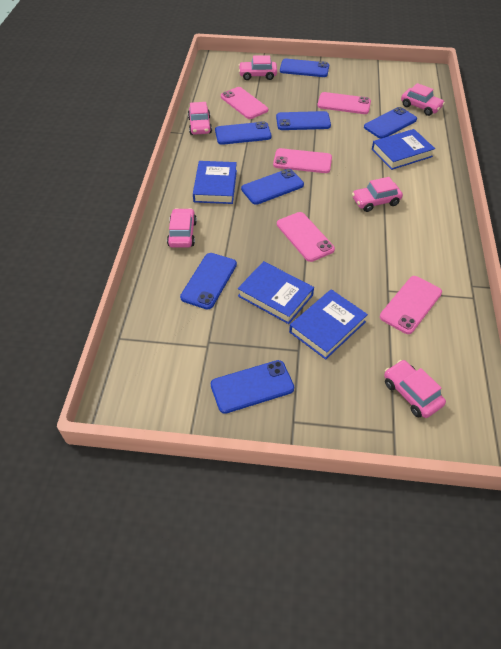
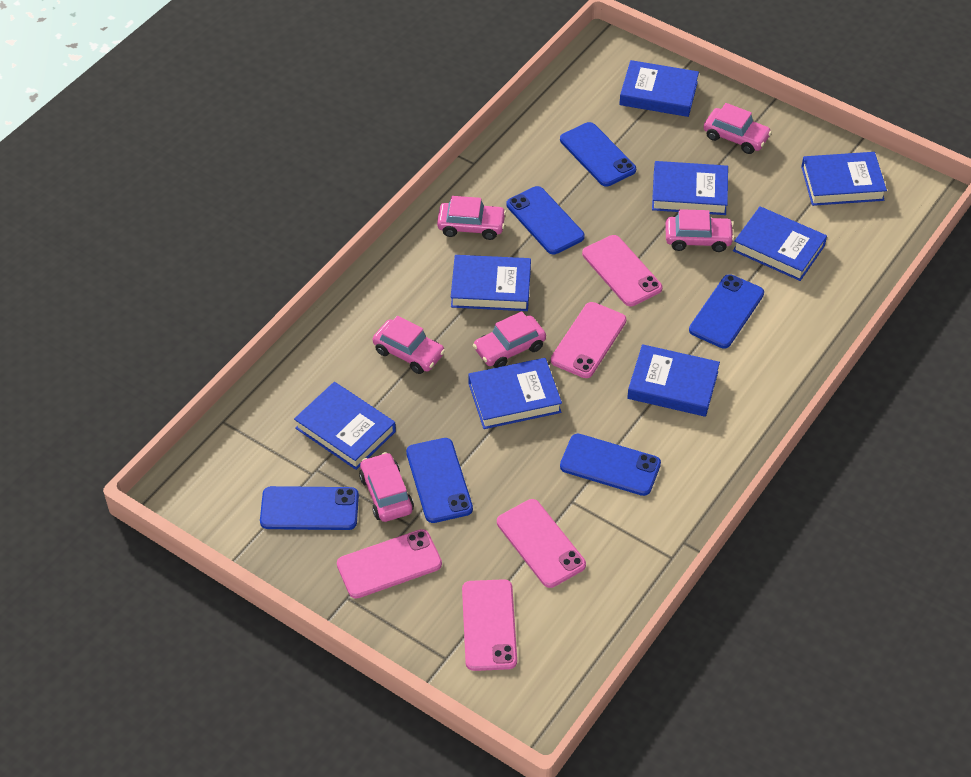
blue book: 4 -> 8
blue phone: 7 -> 6

